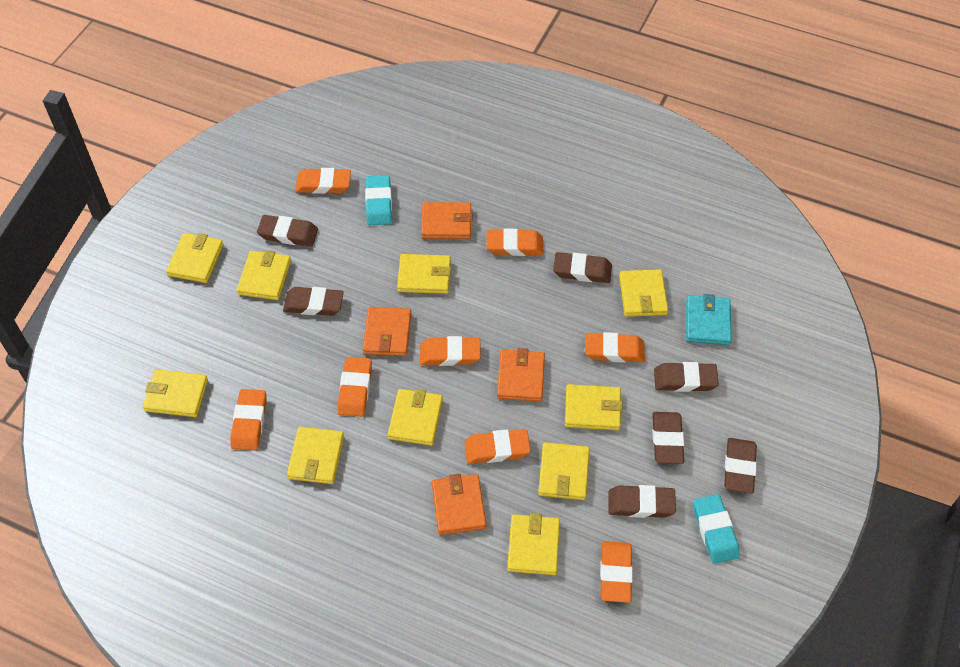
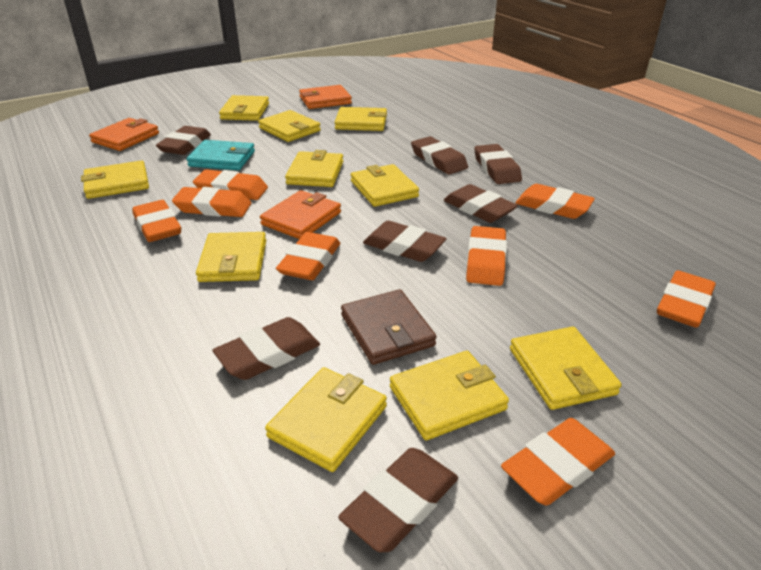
brown wallet: 0 -> 1
orange wallet: 4 -> 3
turquoise eraser: 2 -> 0

